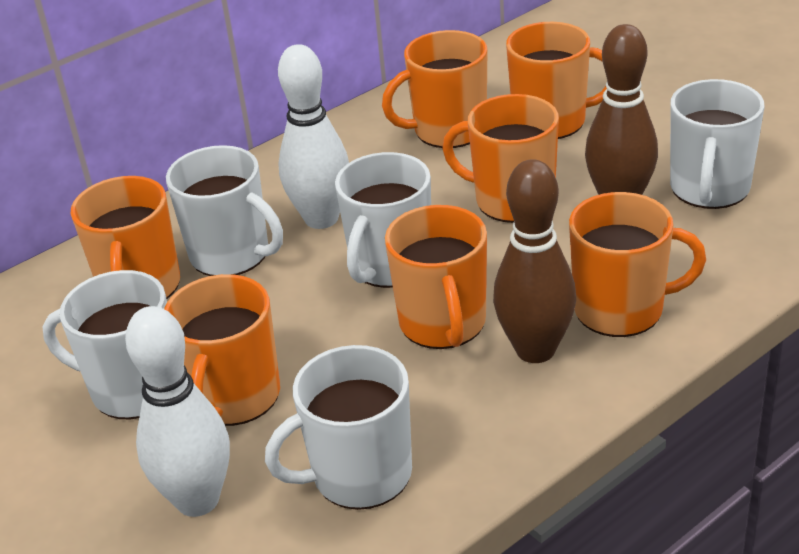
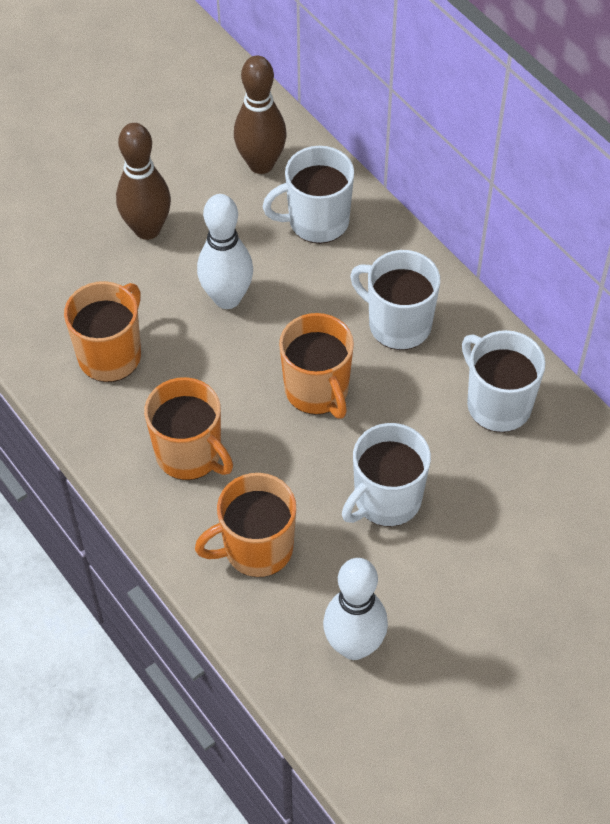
orange mug: 7 -> 4
white mug: 5 -> 4

